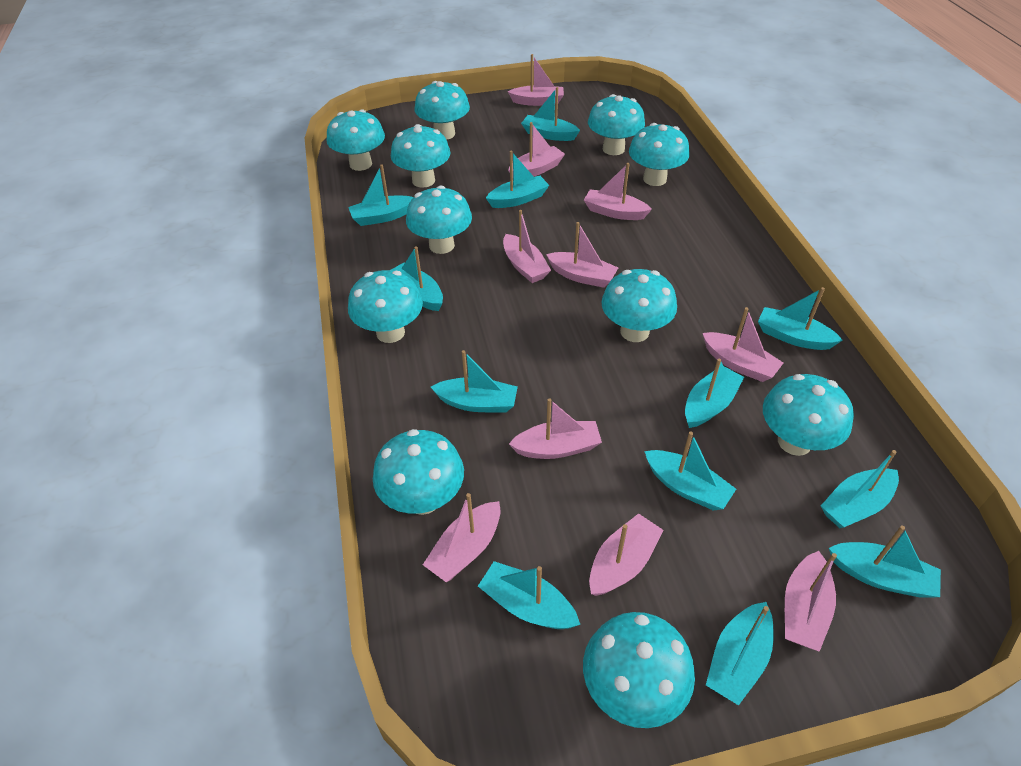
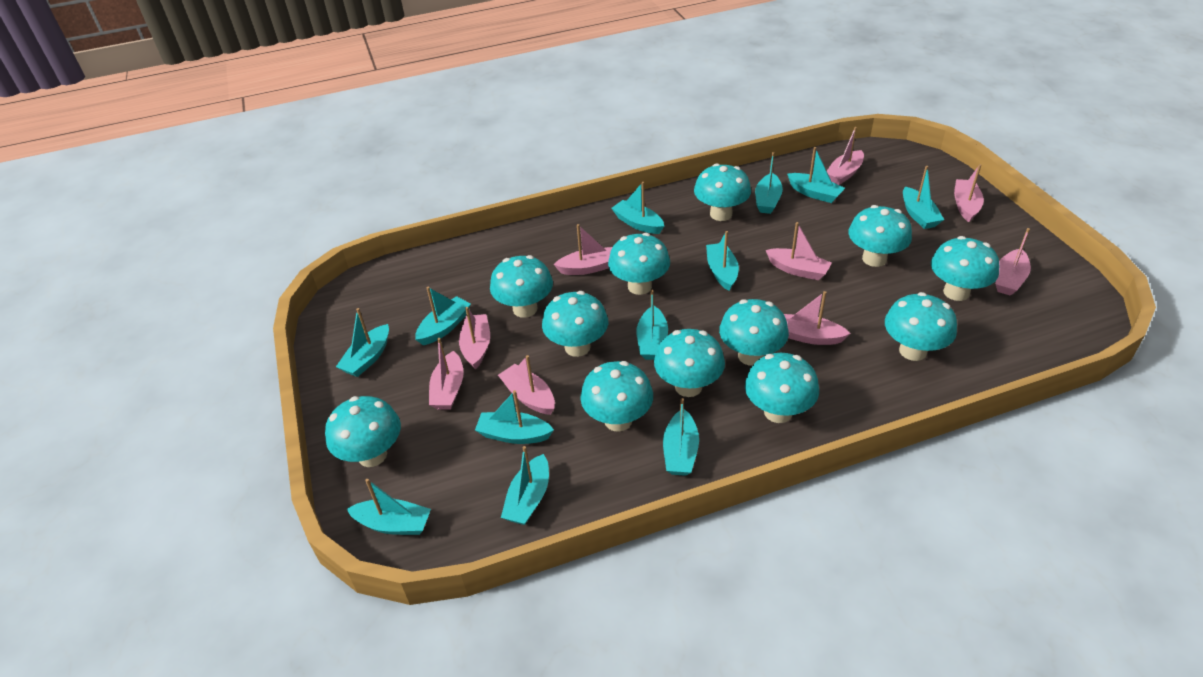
pink boat: 10 -> 9
turquoise mushroom: 11 -> 12

